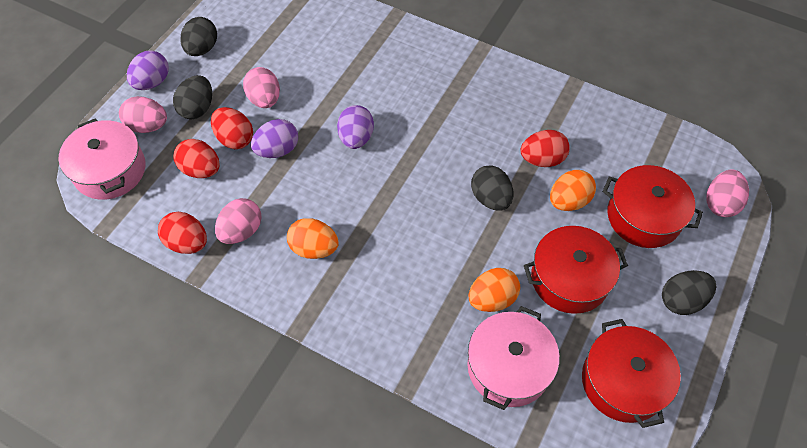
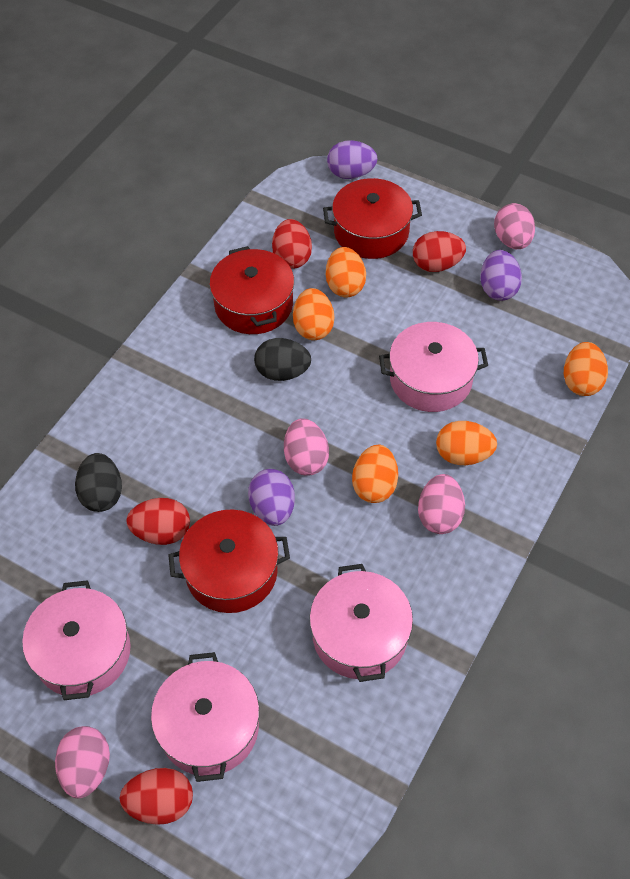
black egg: 4 -> 2
orange egg: 3 -> 5
pink pot: 2 -> 4

